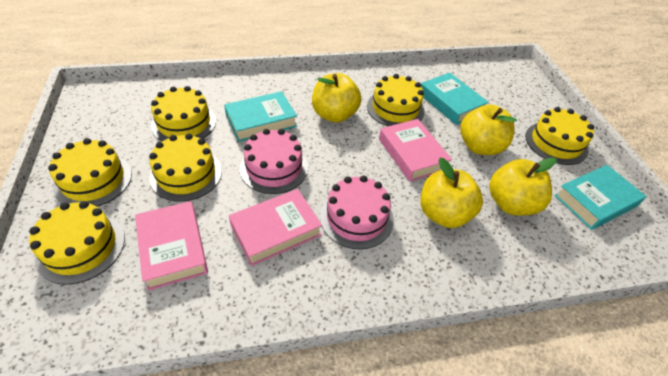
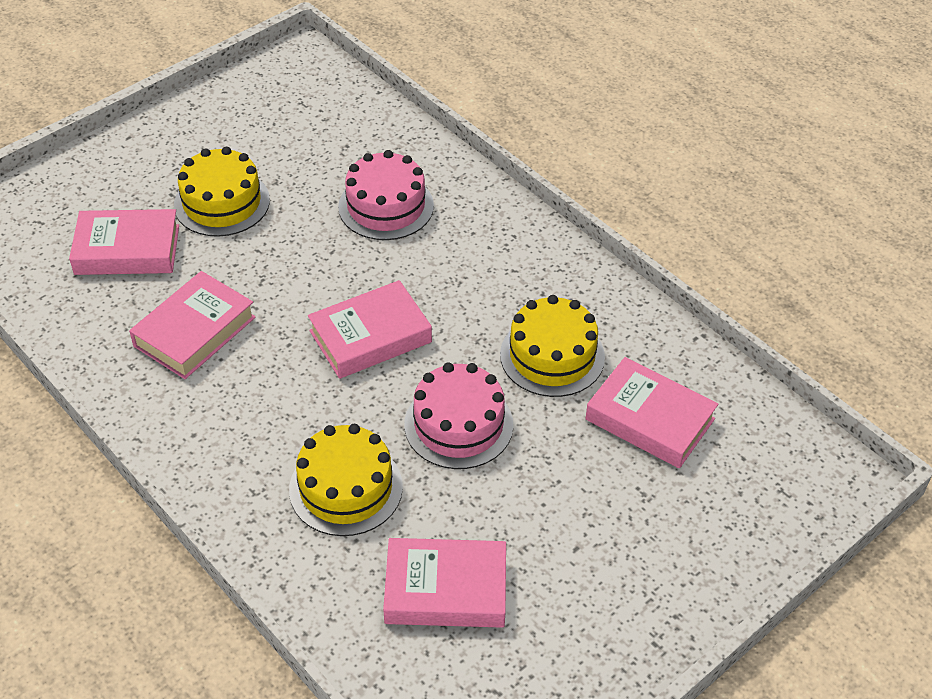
pink book: 3 -> 5
turquoise book: 3 -> 0
yellow apple: 4 -> 0
yellow cake: 6 -> 3

